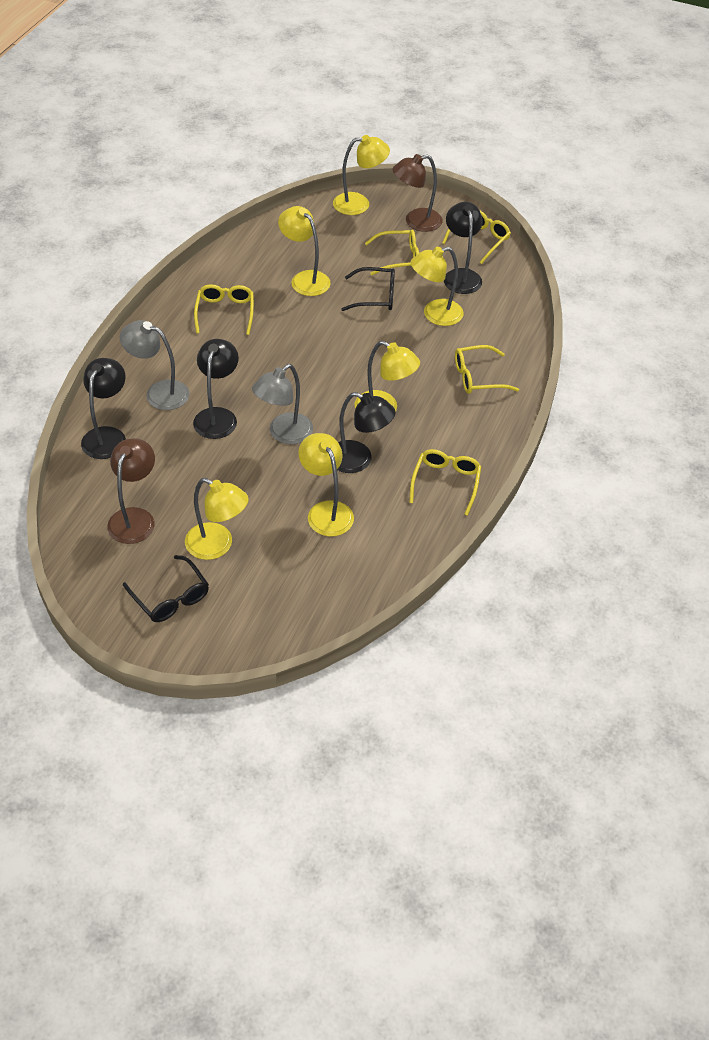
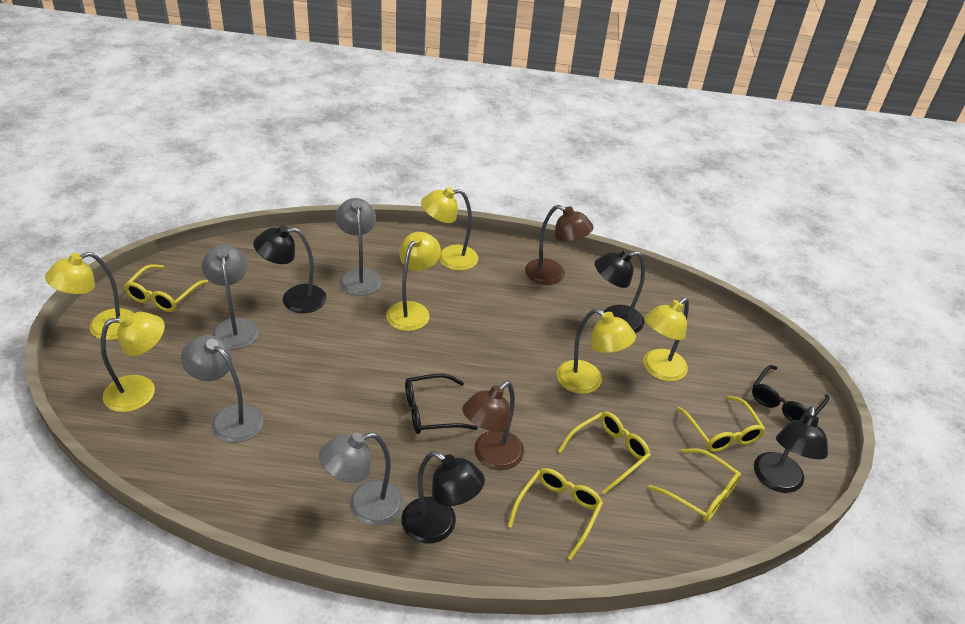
grey lamp: 2 -> 4

